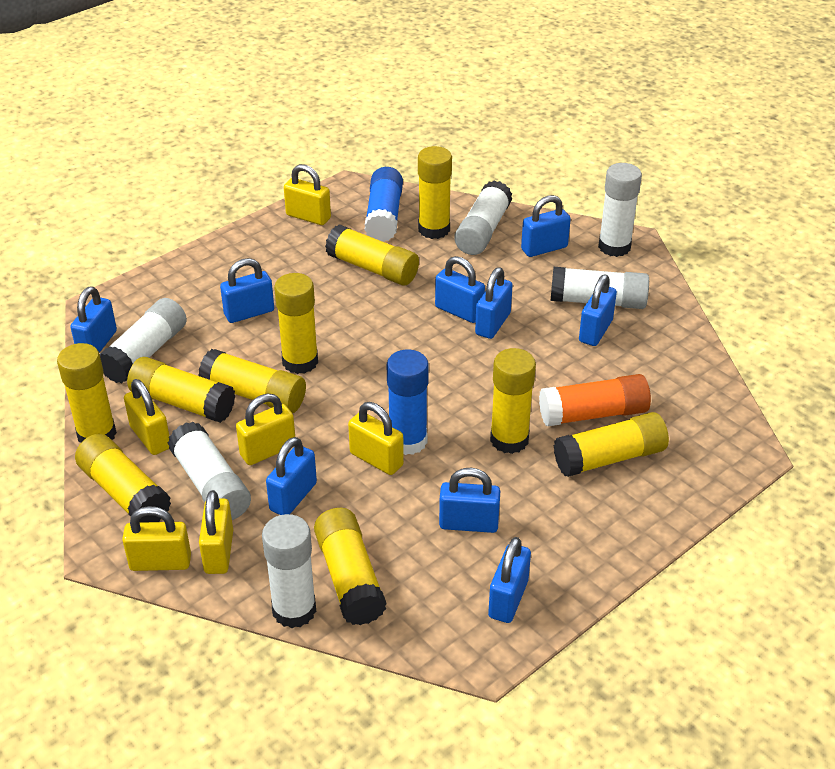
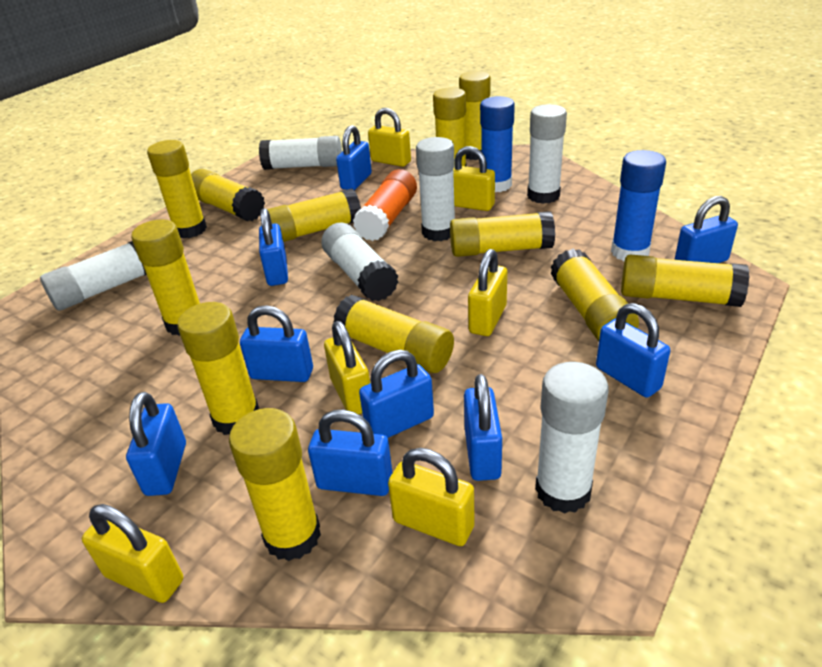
yellow glue stick: 10 -> 12

